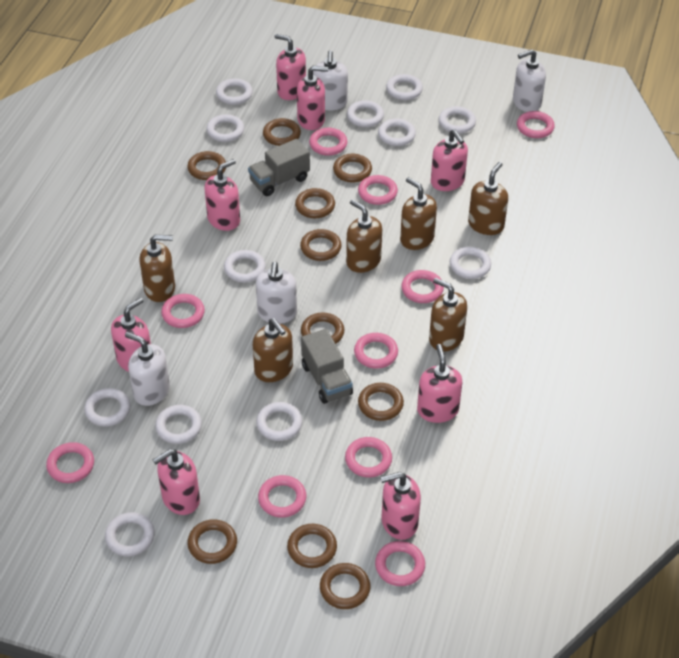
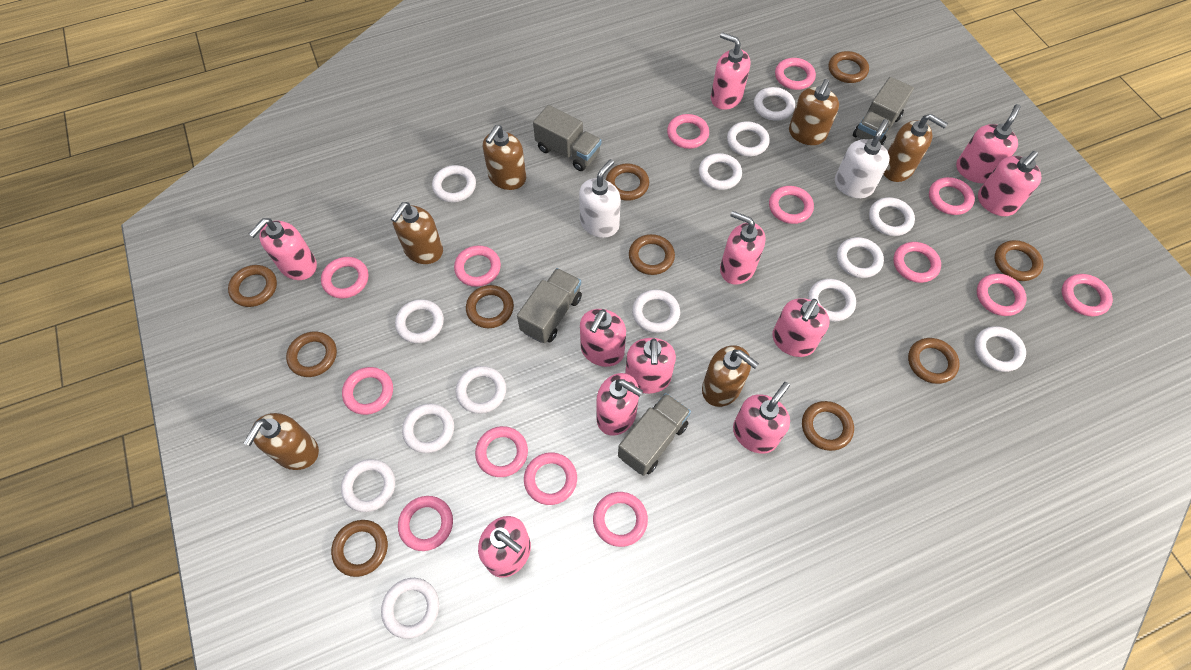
grey truck: 2 -> 4
pink ring: 10 -> 14
pink soap dispenser: 8 -> 11
white ring: 12 -> 14
white soap dispenser: 4 -> 2

